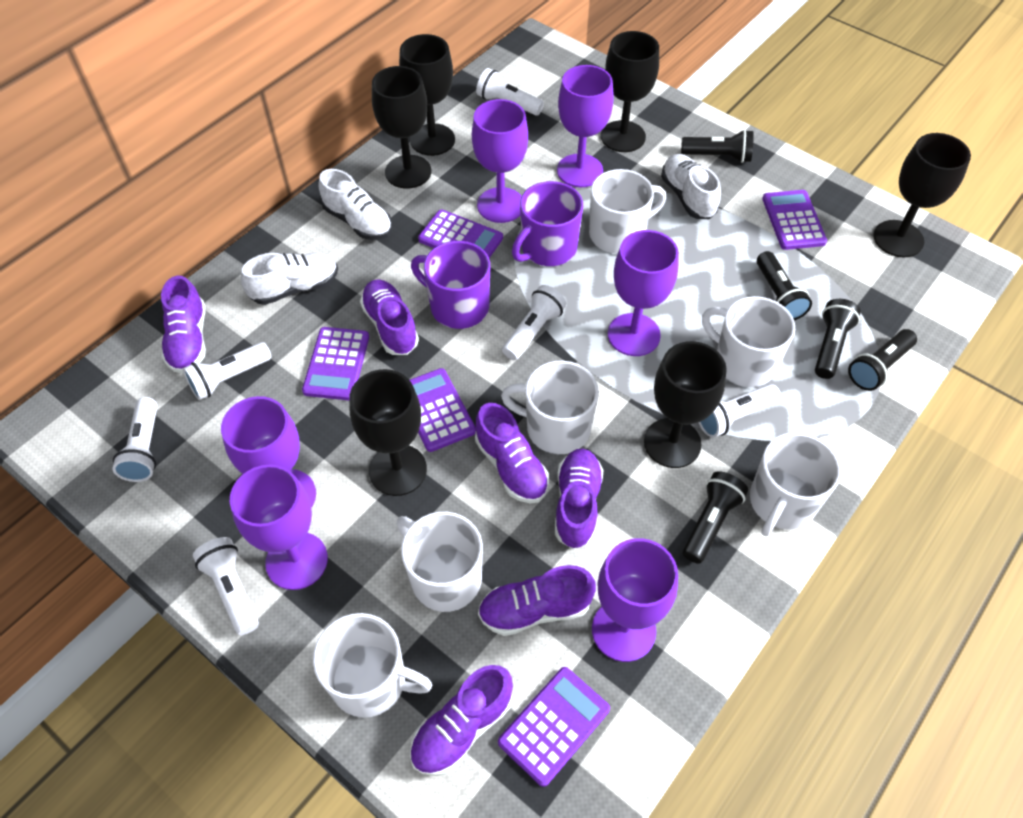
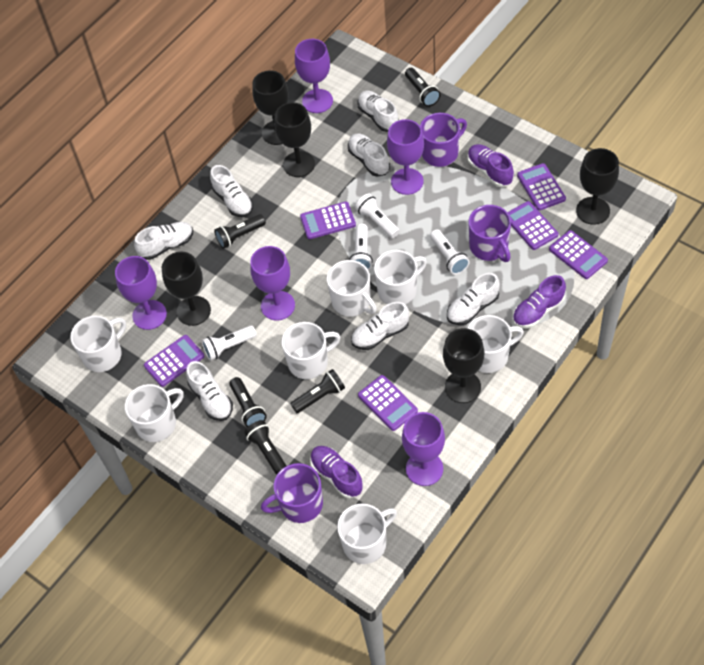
black goblet: 6 -> 5
purple calculator: 5 -> 6
purple goblet: 6 -> 5
purple mug: 2 -> 3
purple shoe: 6 -> 3
white flashlight: 6 -> 4
white mug: 6 -> 7
white shoe: 3 -> 7

